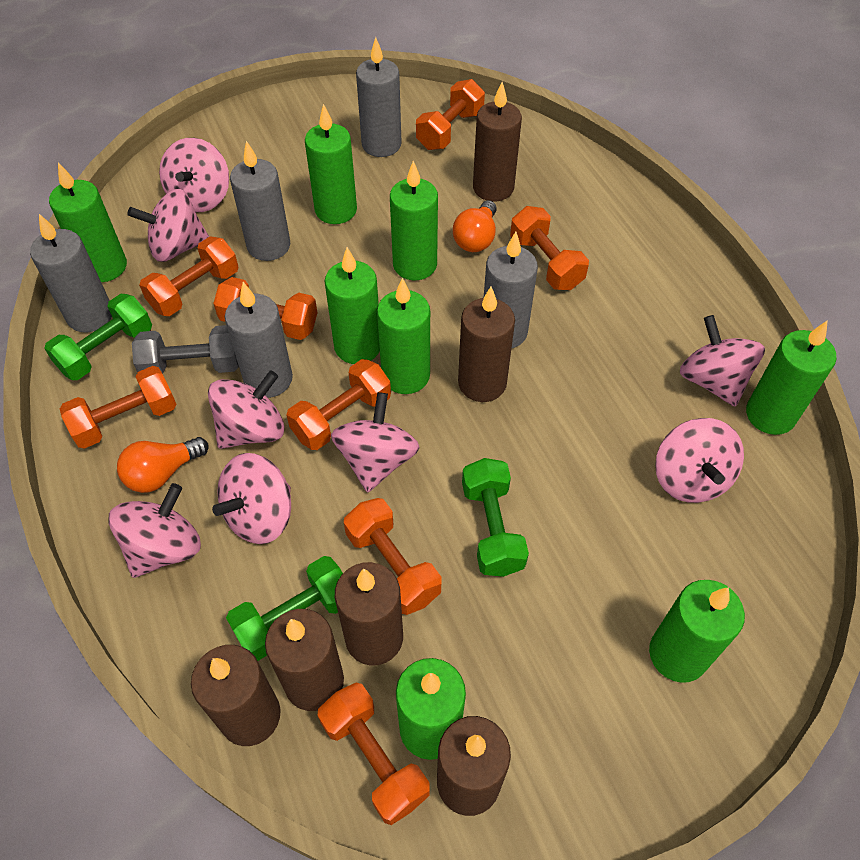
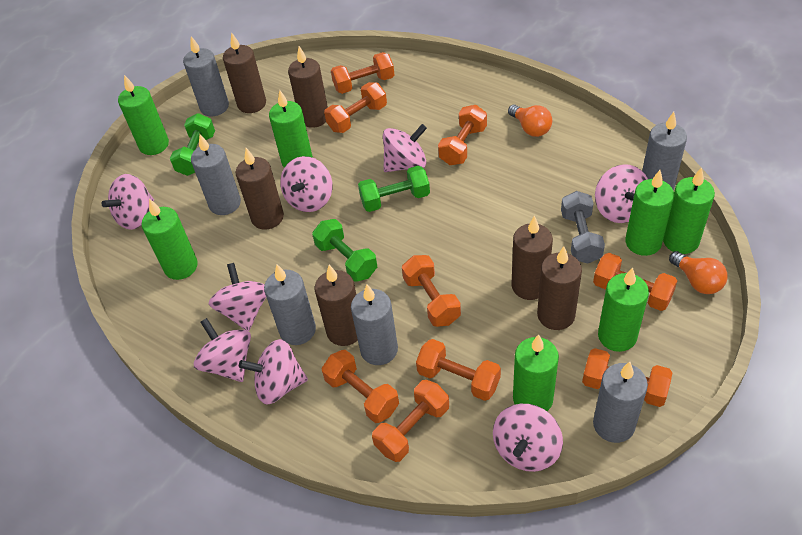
green candle: 8 -> 7
grey candle: 5 -> 6
orange dumbbell: 8 -> 9

